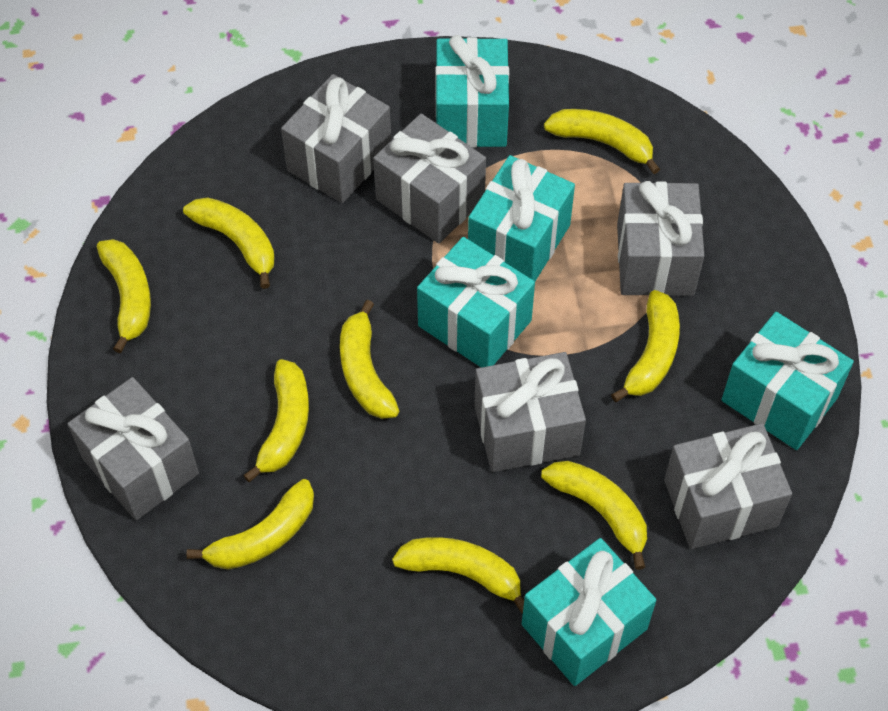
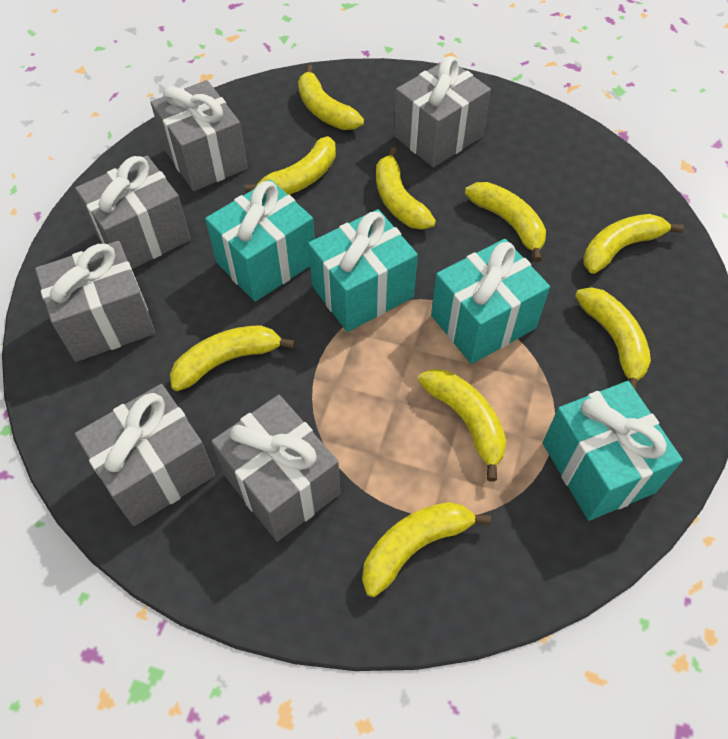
turquoise gift: 5 -> 4

